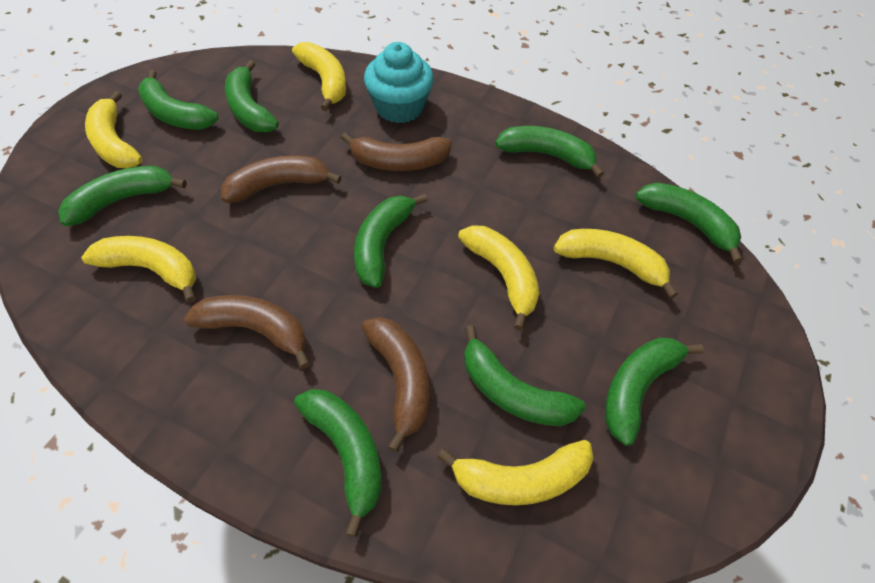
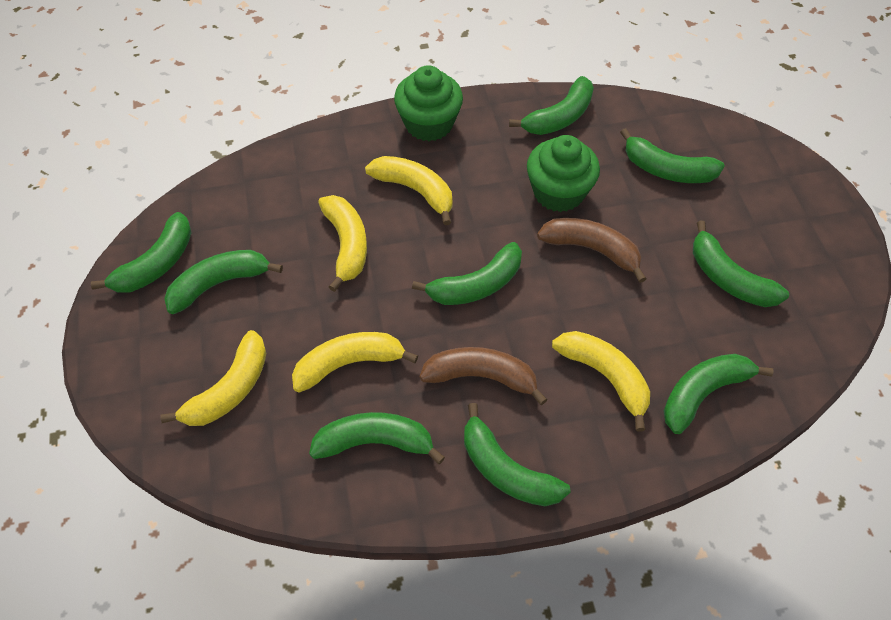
brown banana: 4 -> 2
green cupcake: 0 -> 2
turquoise cupcake: 1 -> 0
yellow banana: 6 -> 5

